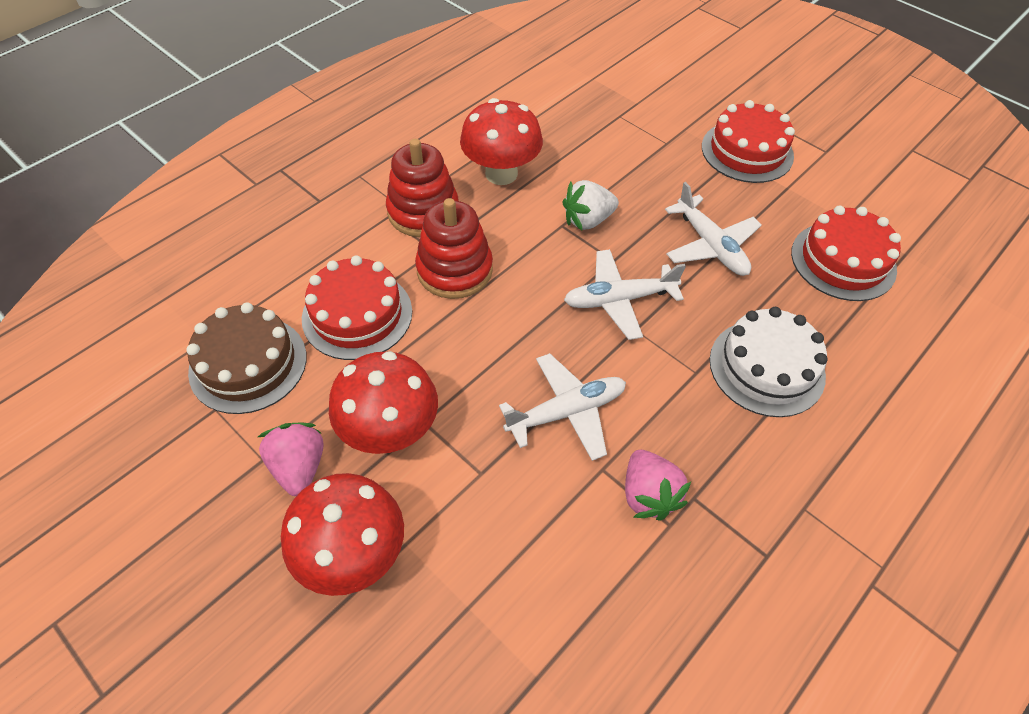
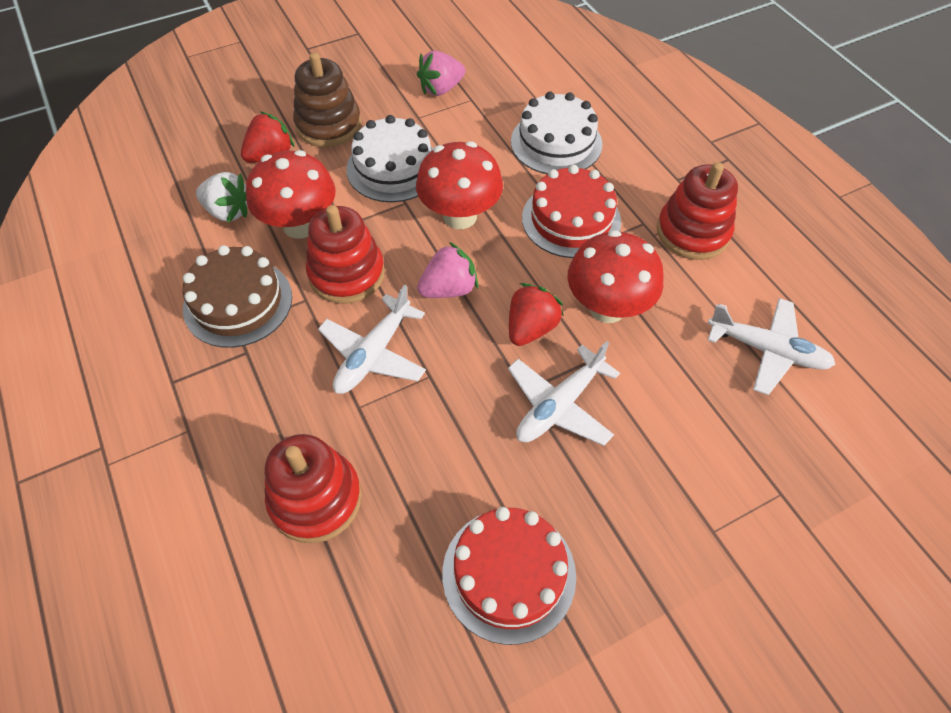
brown stacking toy: 0 -> 1
red cake: 3 -> 2
red stacking toy: 2 -> 3
red strawberry: 0 -> 2
white cake: 1 -> 2

